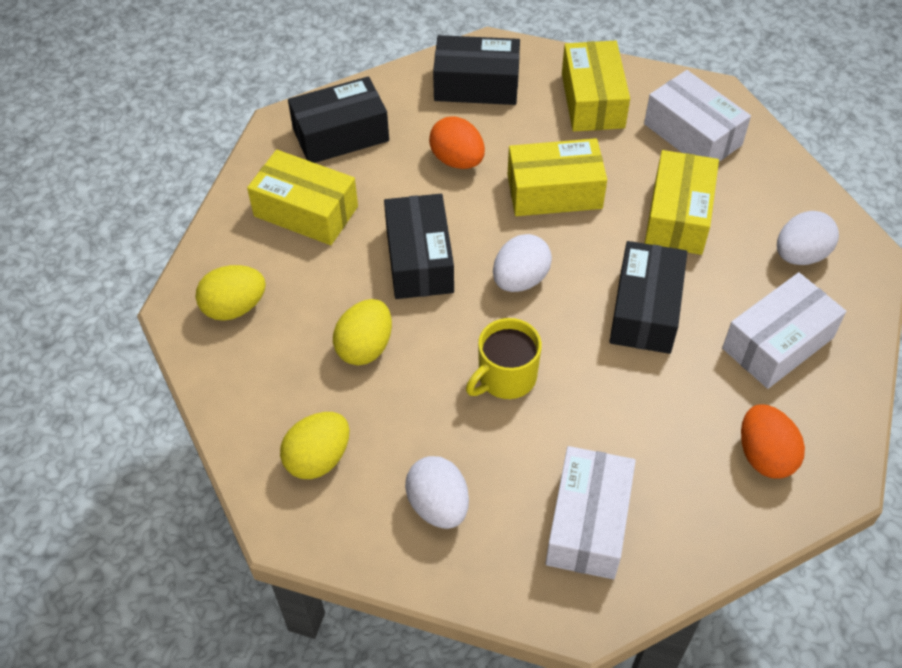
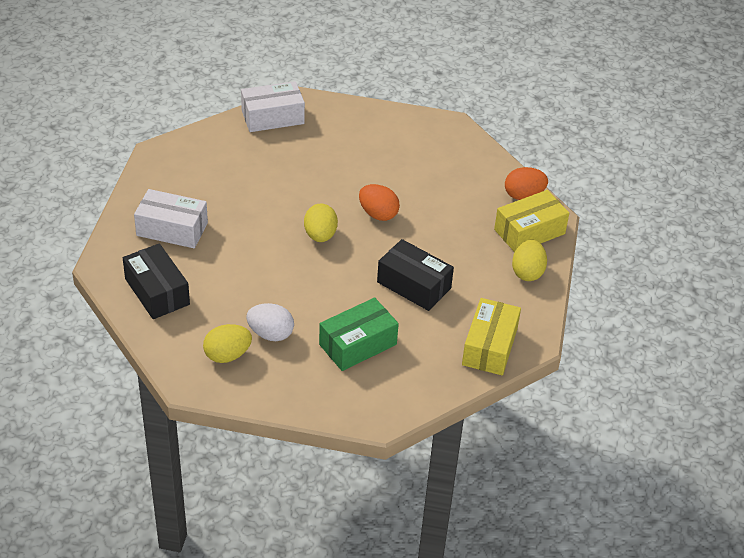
black box: 4 -> 2
green box: 0 -> 1
white box: 3 -> 2
white egg: 3 -> 1
yellow box: 4 -> 2
yellow mug: 1 -> 0

